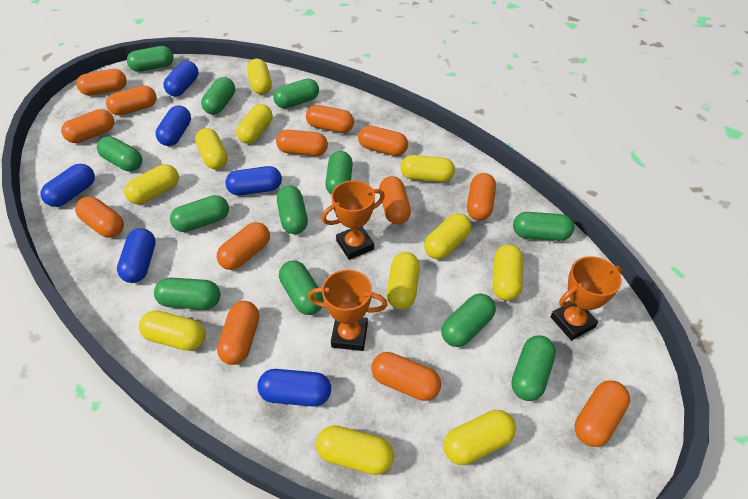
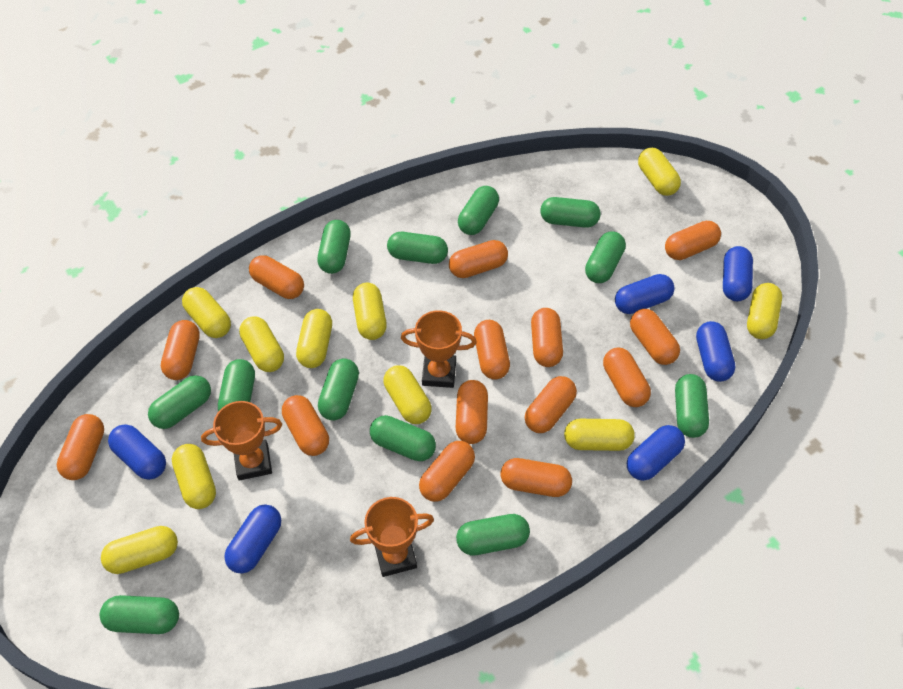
orange capsule: 13 -> 14
yellow capsule: 11 -> 10

